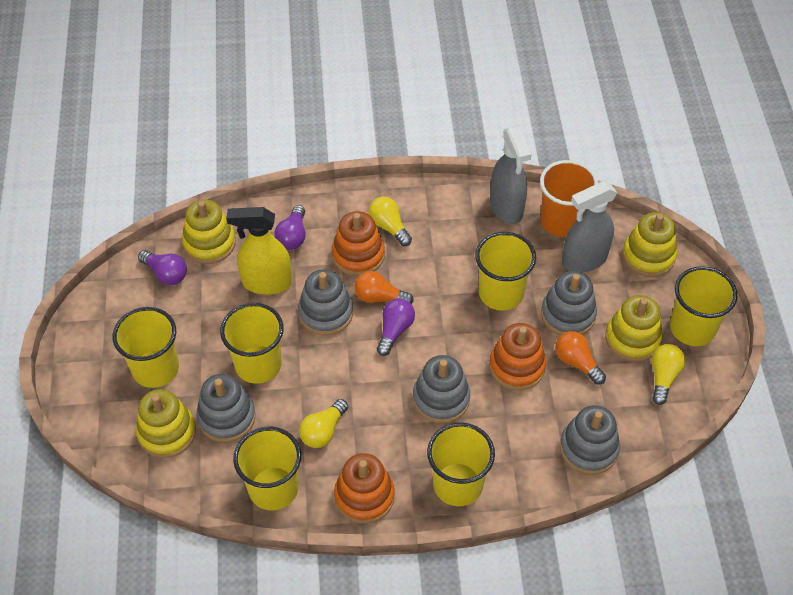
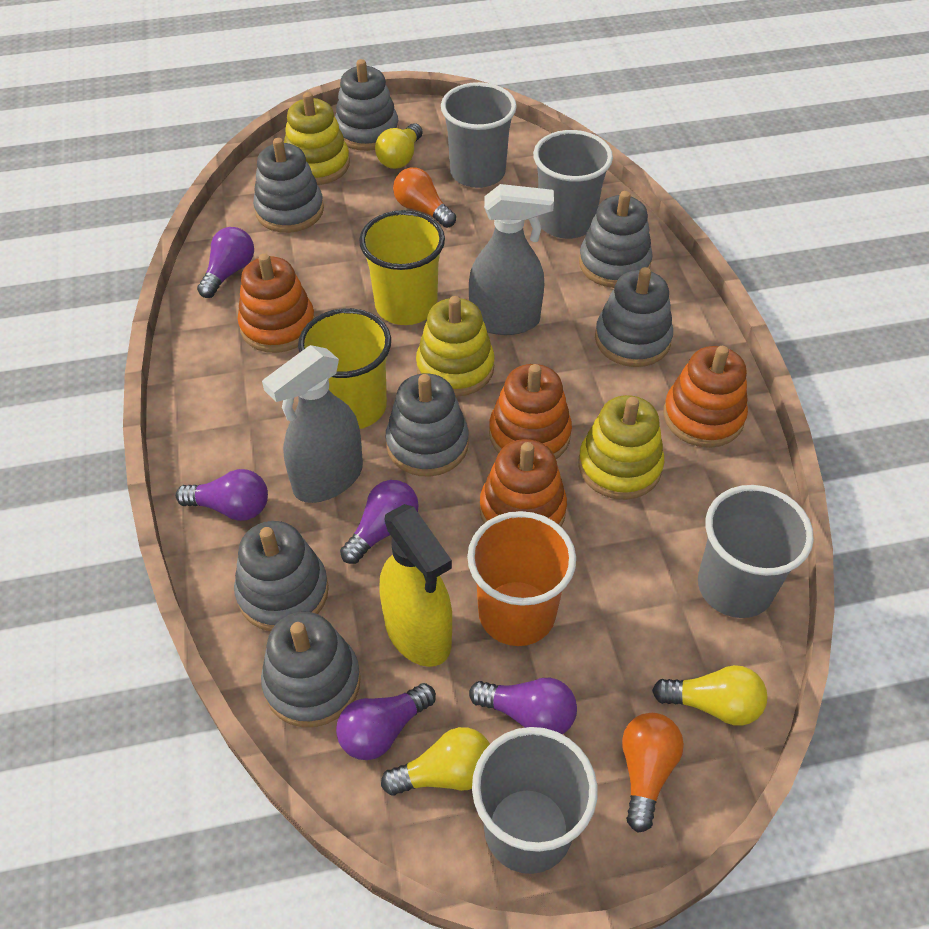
grey cup: 0 -> 4
grey stacking toy: 5 -> 7
orange stacking toy: 3 -> 4
purple light bulb: 3 -> 5
yellow cup: 6 -> 2
yellow stacking toy: 4 -> 3

